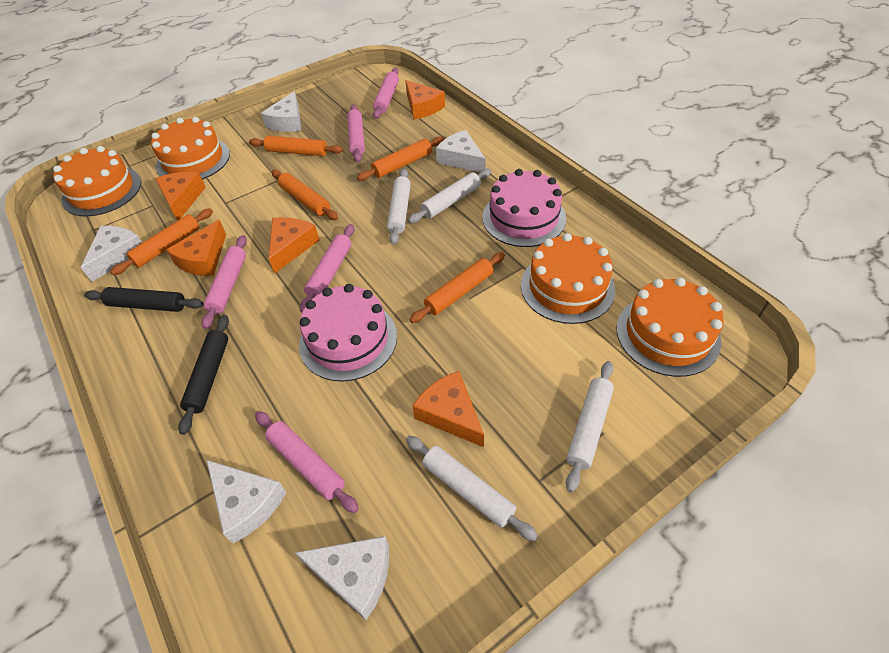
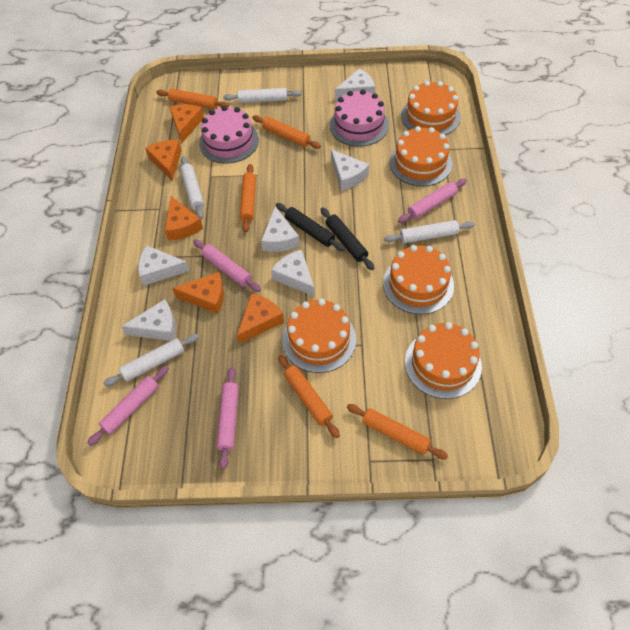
orange cake: 4 -> 5
pink rolling pin: 5 -> 4
white cheese: 5 -> 6

